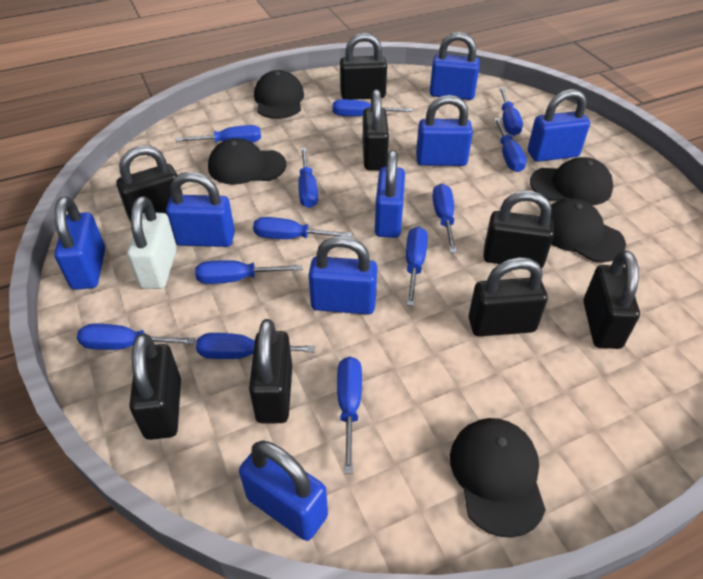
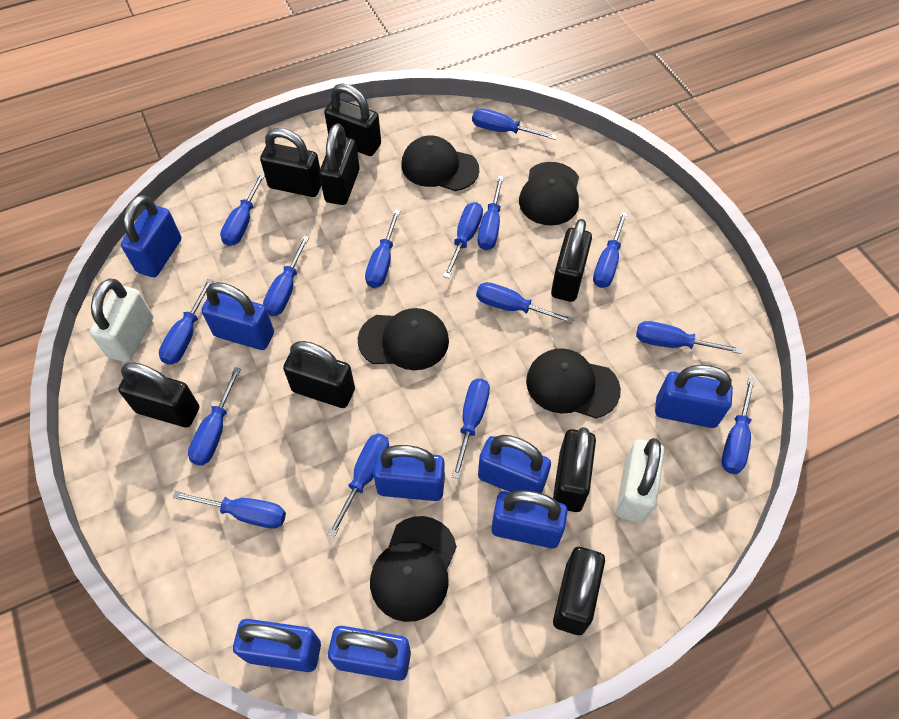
blue screwdriver: 12 -> 15
white padlock: 1 -> 2

